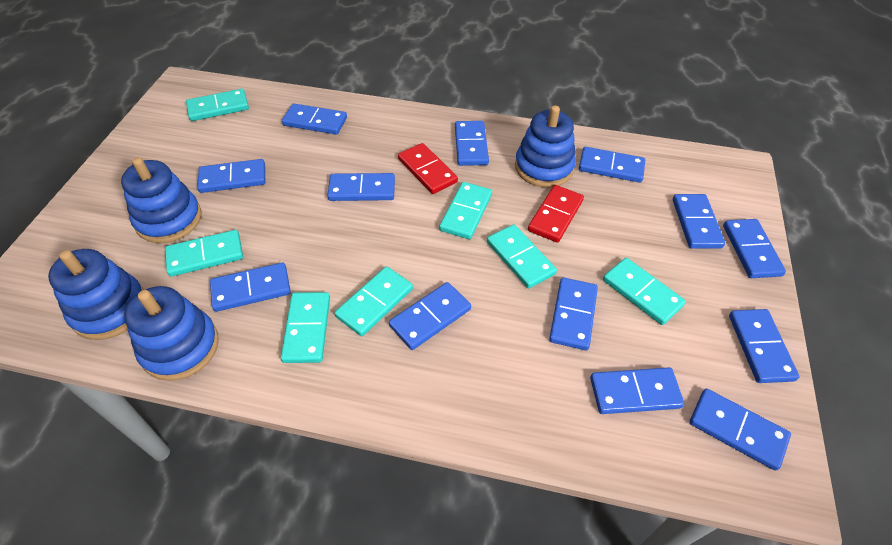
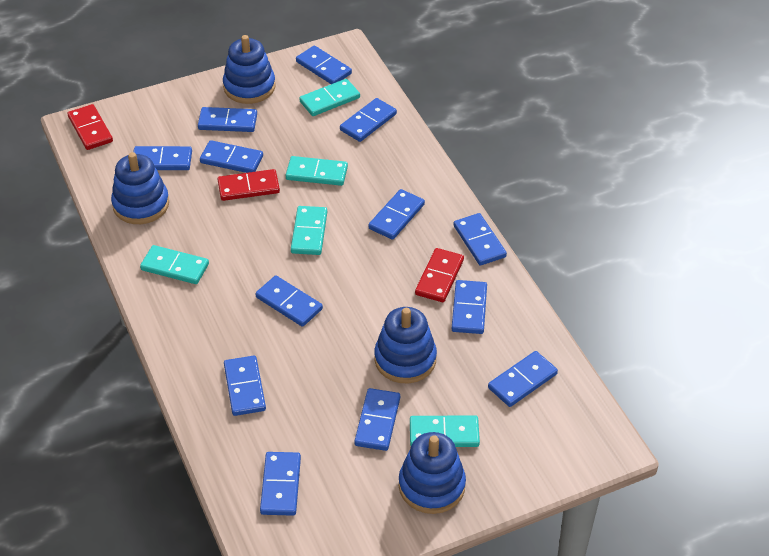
red domino: 2 -> 3
turquoise domino: 7 -> 5

